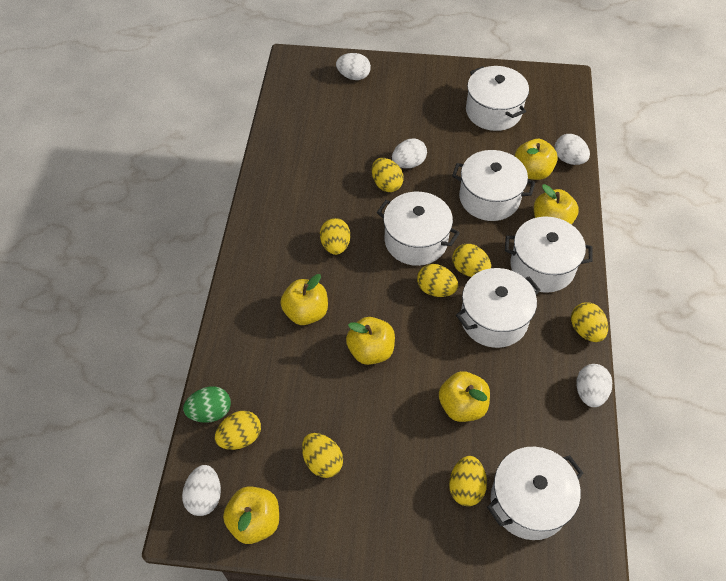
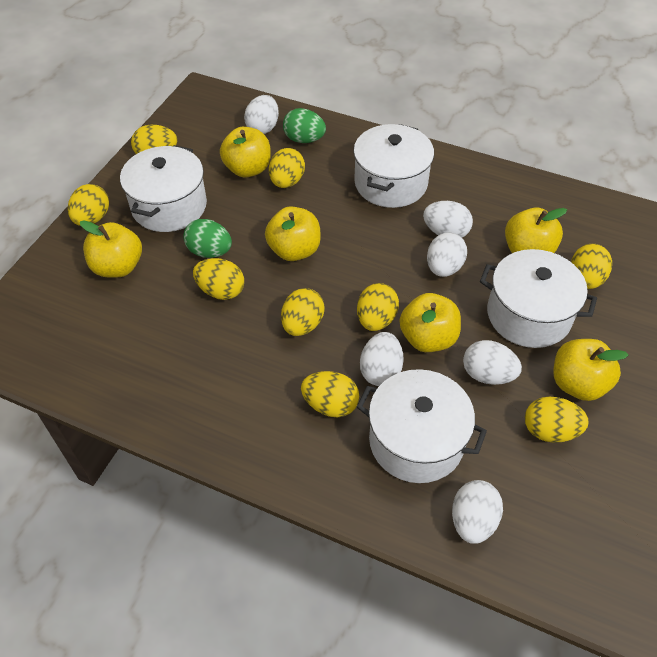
green egg: 1 -> 2
white egg: 5 -> 6
white pot: 6 -> 4
yellow egg: 8 -> 9

